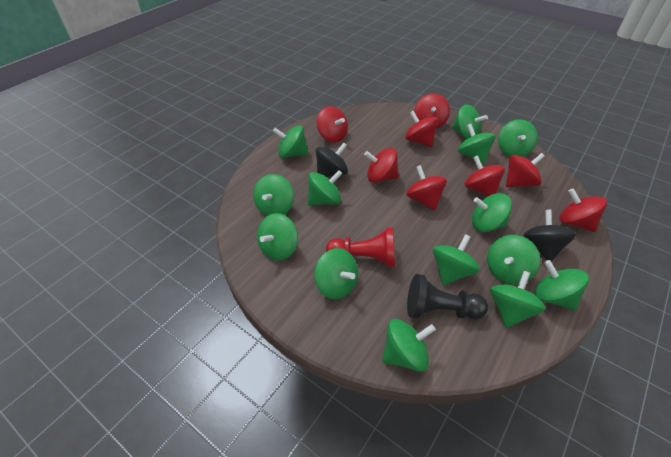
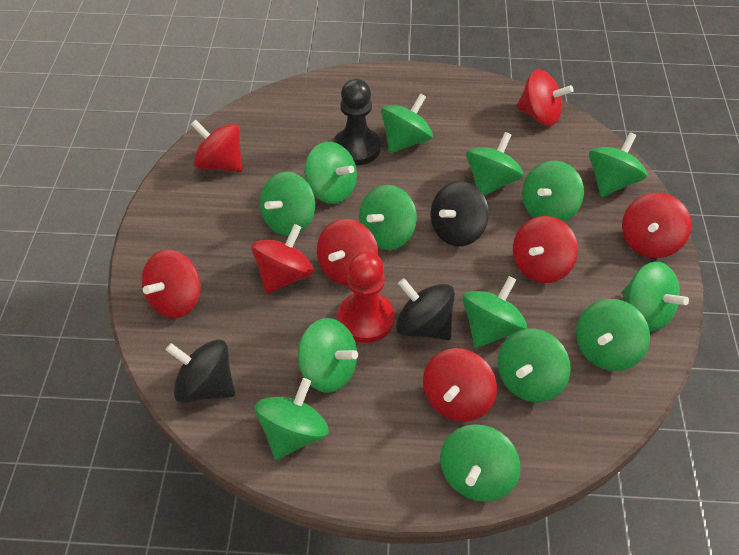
black spinning top: 2 -> 3

